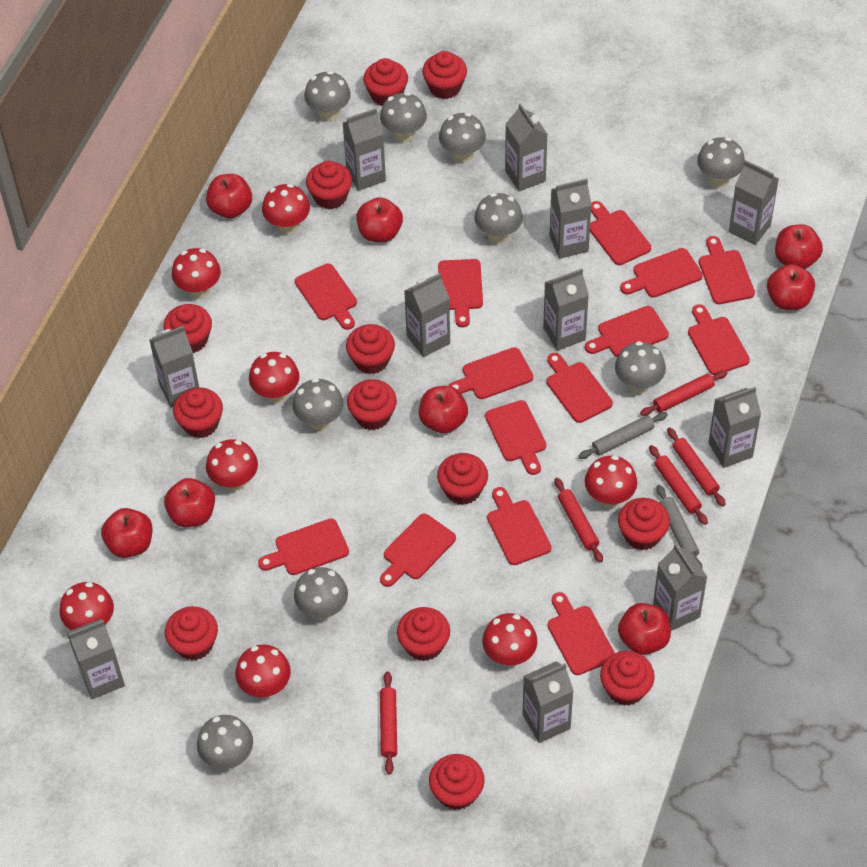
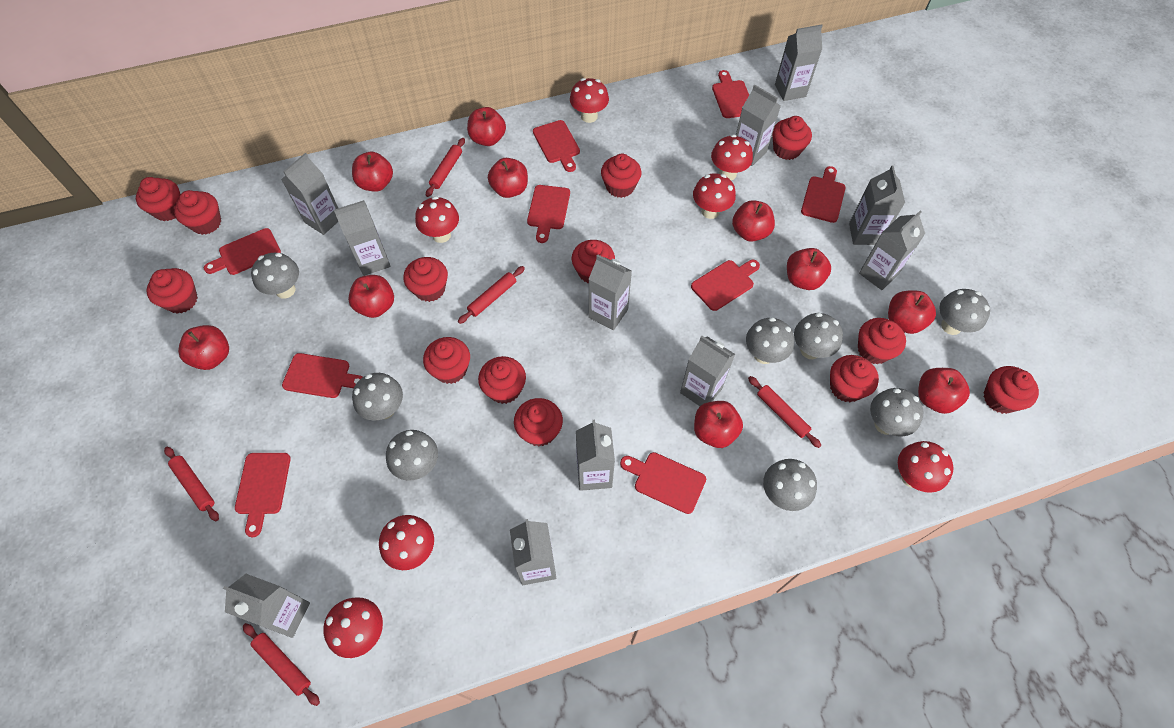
grey mushroom: 9 -> 8
grey rolling pin: 2 -> 0
red apple: 8 -> 10
red cutting board: 14 -> 9
red mushroom: 8 -> 7

